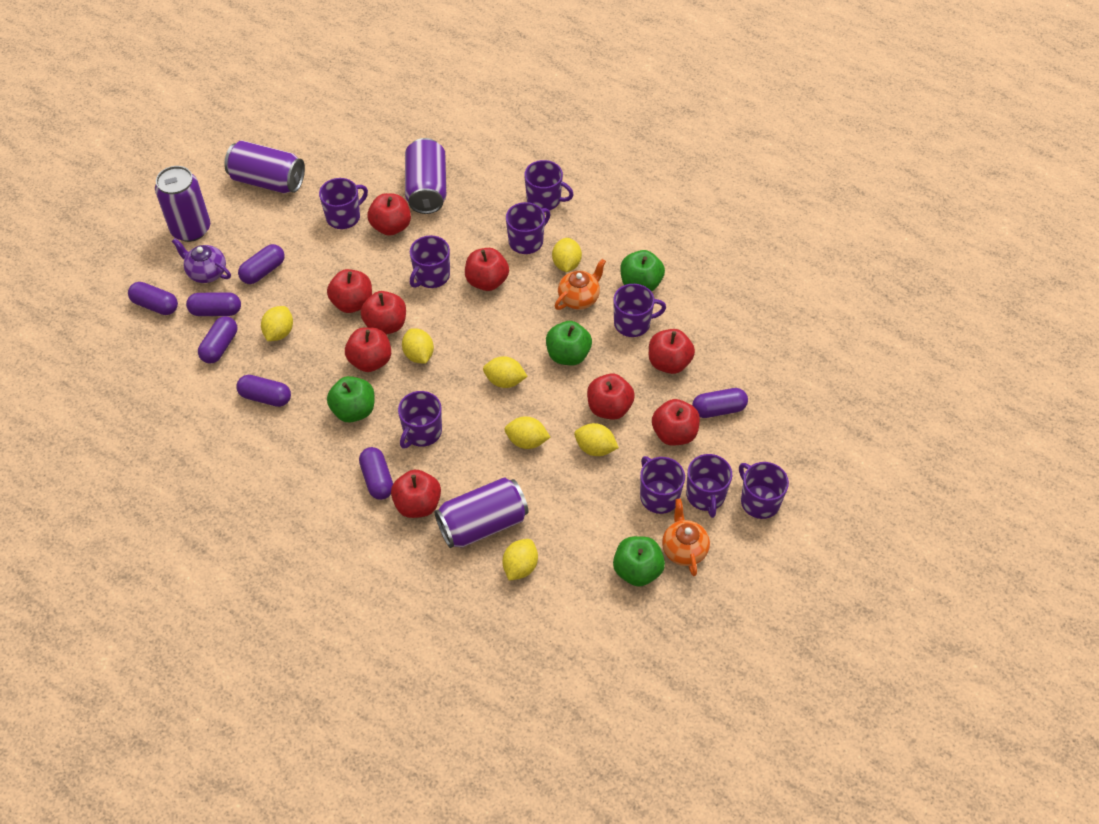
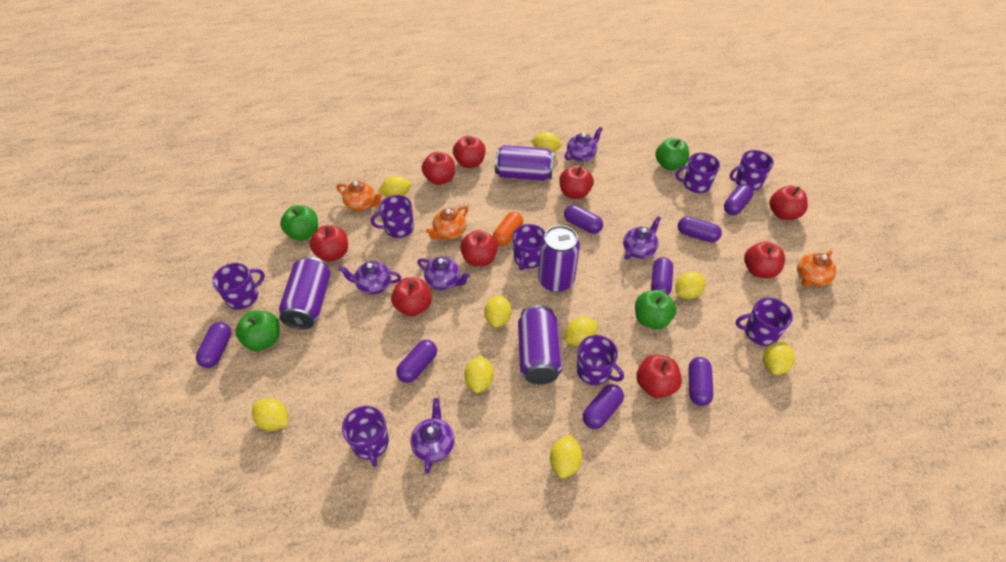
orange capsule: 0 -> 1
orange teapot: 2 -> 3
purple capsule: 7 -> 8
purple mug: 9 -> 8
purple teapot: 1 -> 5
yellow lemon: 7 -> 9

